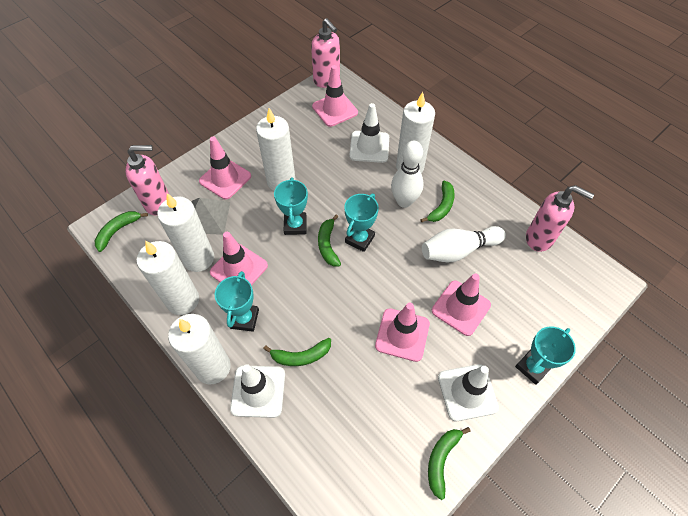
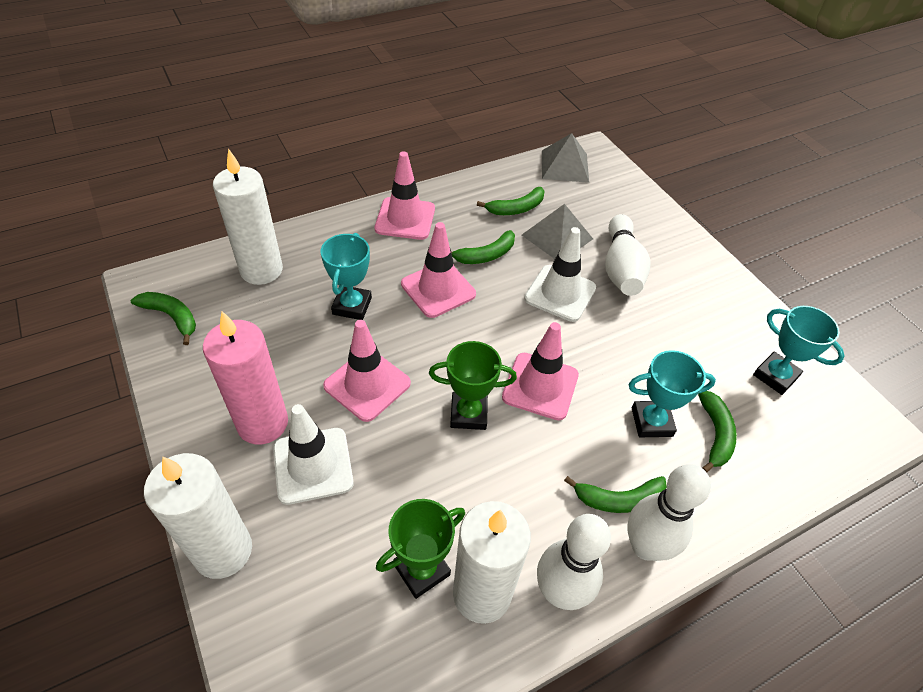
green trophy: 0 -> 2
grey pyramid: 1 -> 2
pink candle: 0 -> 1
pink soap dispenser: 3 -> 0
pink traffic cone: 5 -> 4
turquoise trophy: 4 -> 3
white bowling pin: 2 -> 3
white candle: 5 -> 3
white traffic cone: 3 -> 2

